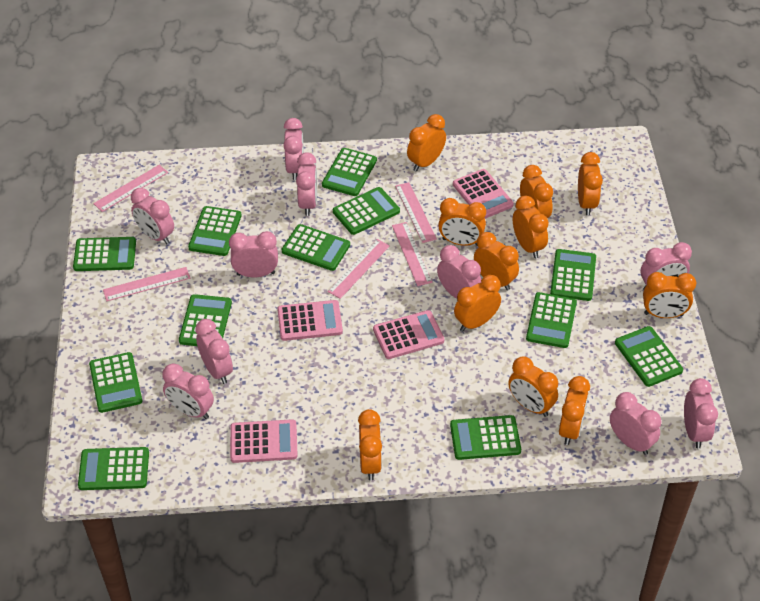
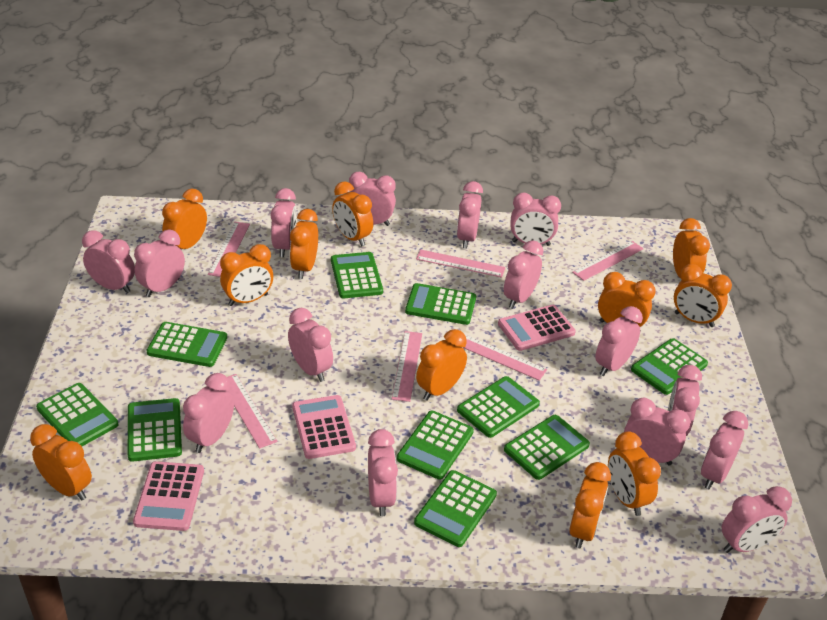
green calculator: 12 -> 10
pink calculator: 4 -> 3
pink clock: 10 -> 15
pink ruler: 5 -> 6

